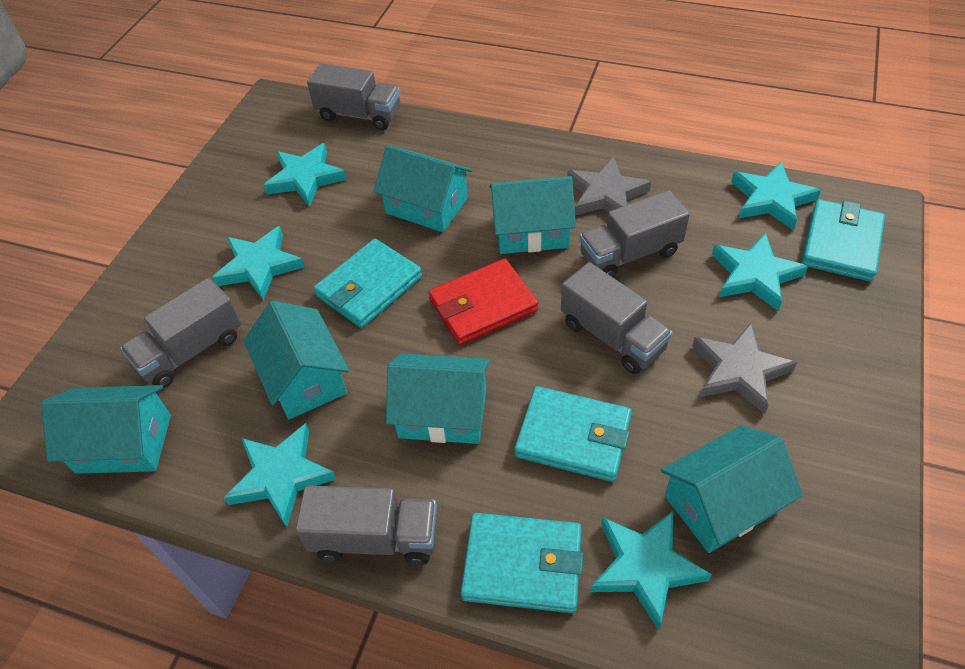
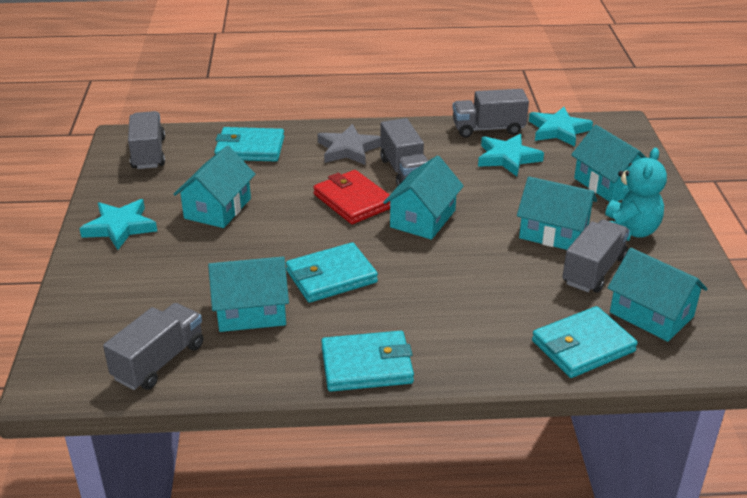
grey star: 2 -> 1
turquoise star: 6 -> 3
turquoise teddy bear: 0 -> 1

